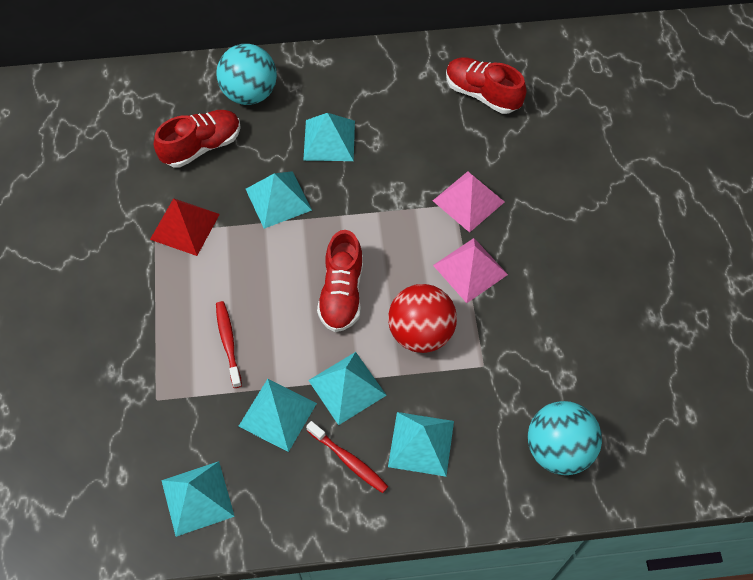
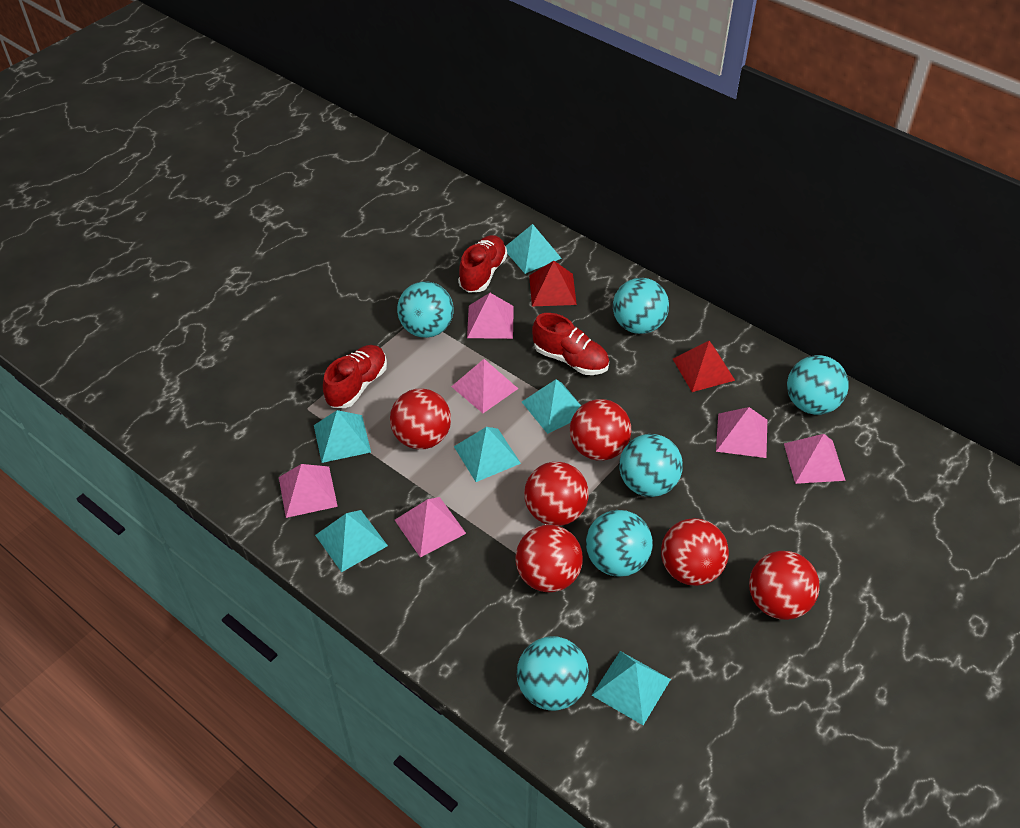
pink pyramid: 2 -> 6
red ball: 1 -> 6
red pyramid: 1 -> 2
red toothbrush: 2 -> 0
turquoise ball: 2 -> 6

